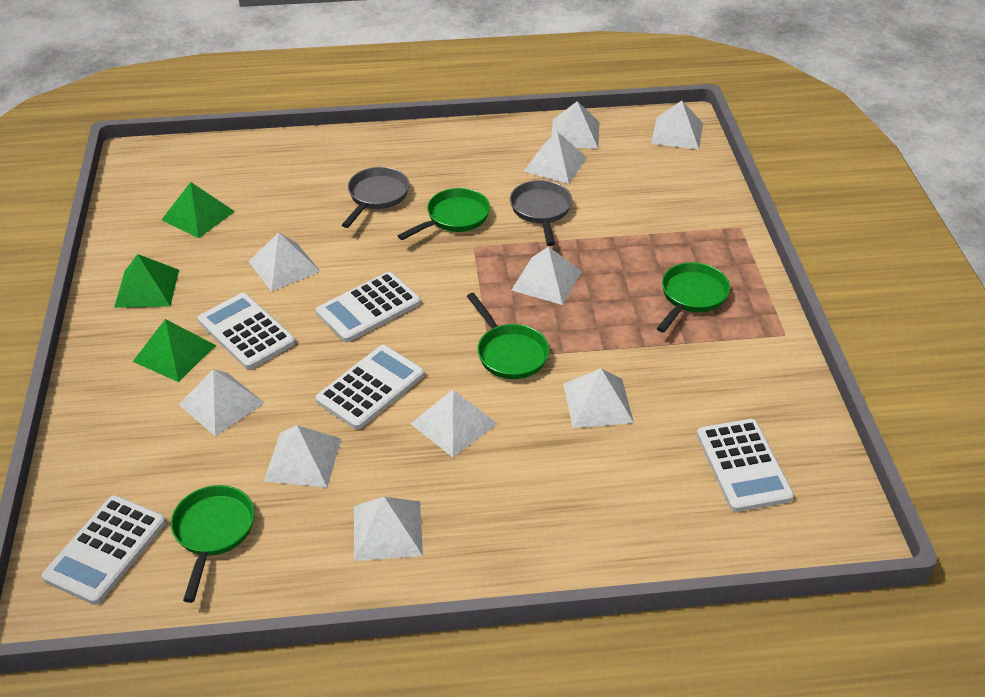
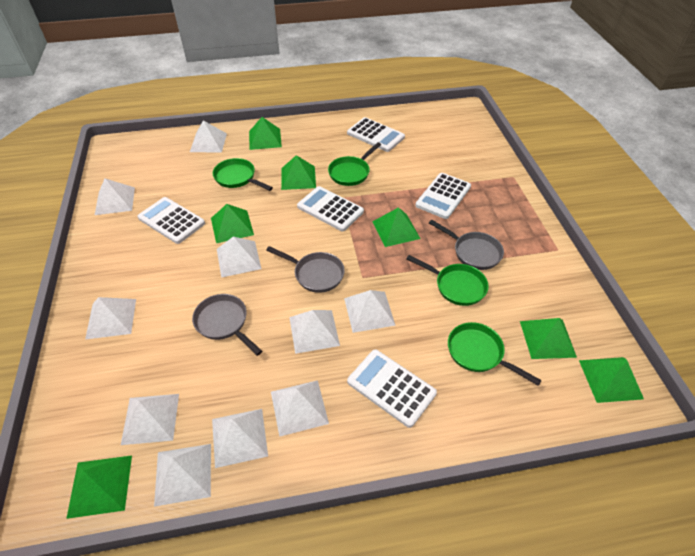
green pyramid: 3 -> 7
grey pan: 2 -> 3

